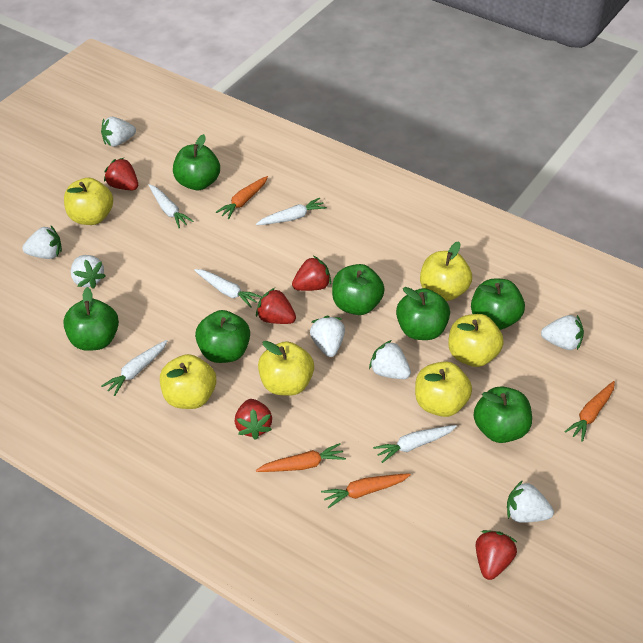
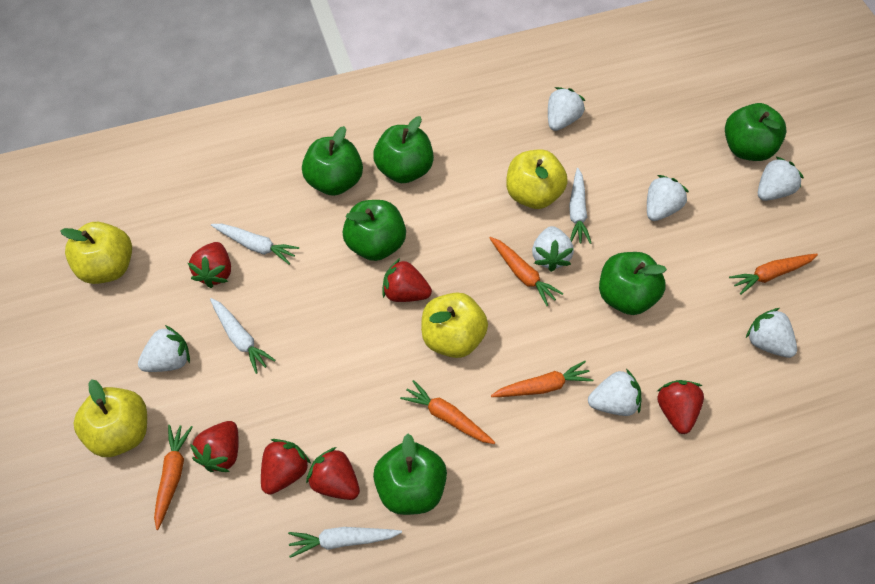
green apple: 7 -> 6
orange carrot: 4 -> 5
red strawberry: 5 -> 6
white carrot: 5 -> 4
yellow apple: 6 -> 4

